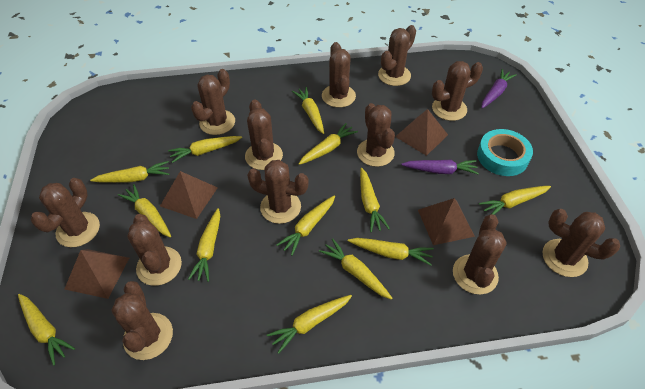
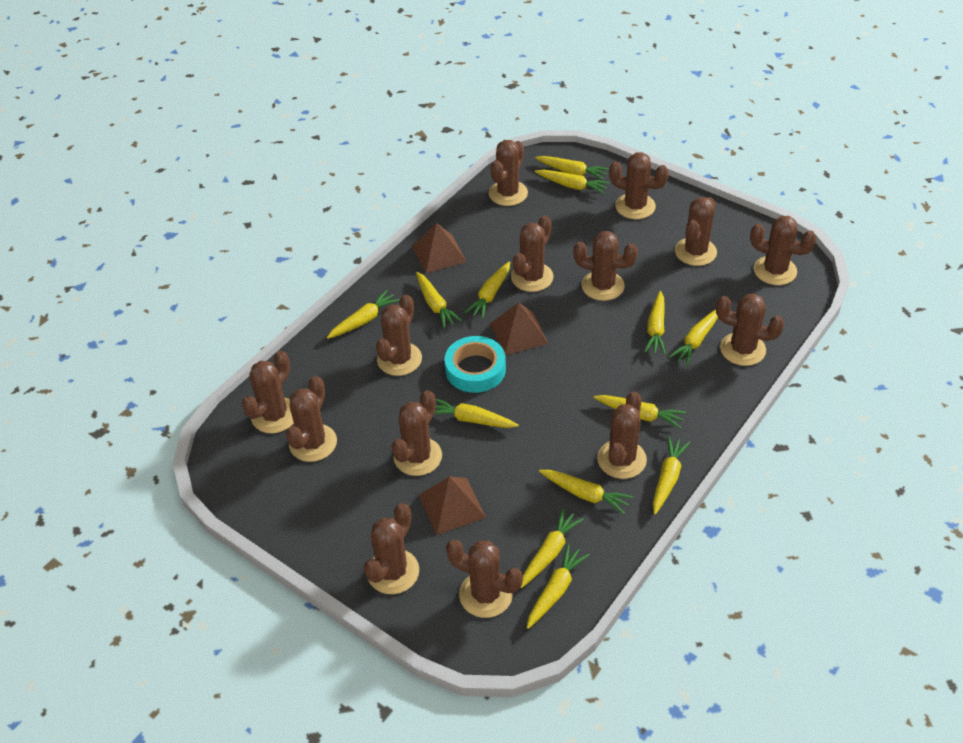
brown cactus: 12 -> 14
brown pyramid: 4 -> 3
purple carrot: 2 -> 0

